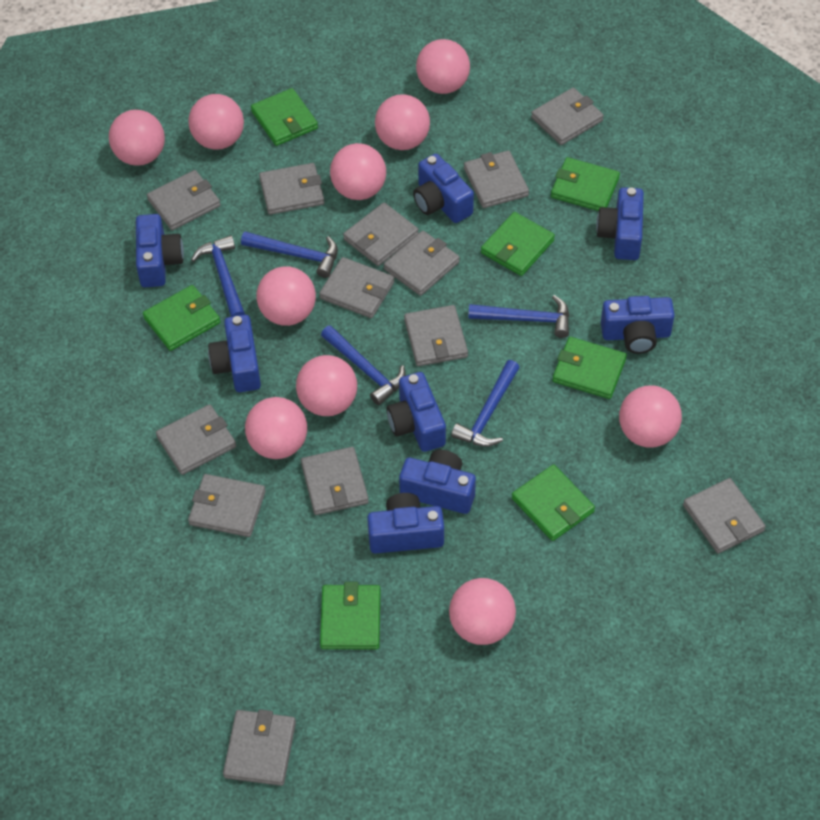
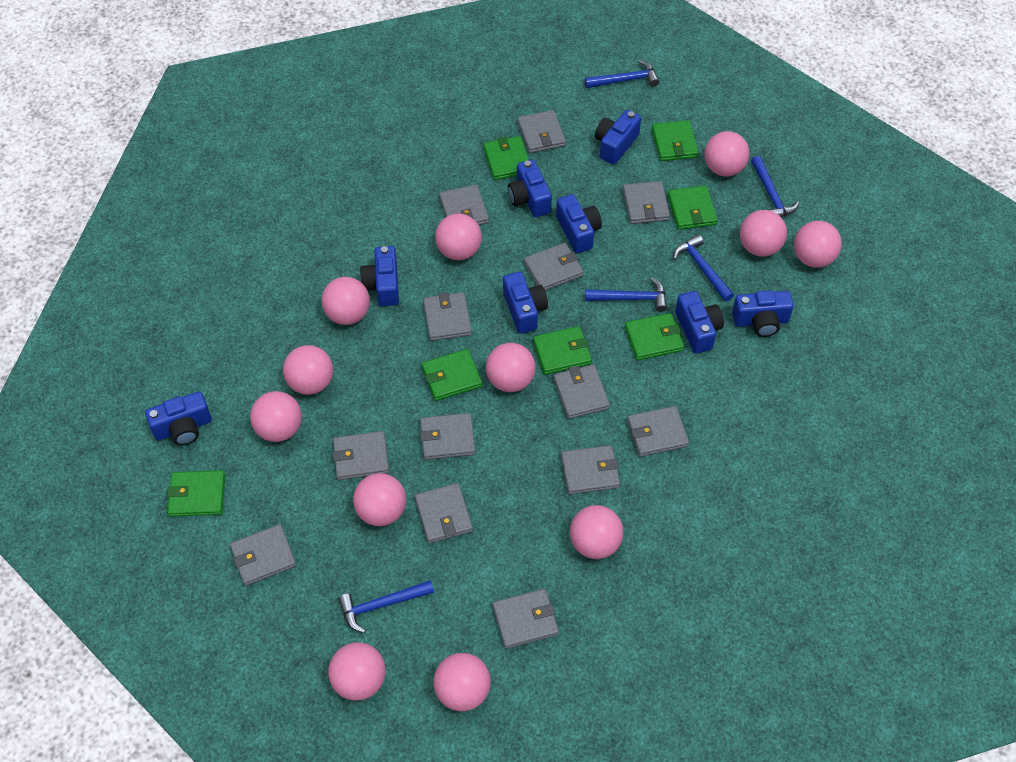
pink ball: 10 -> 12

